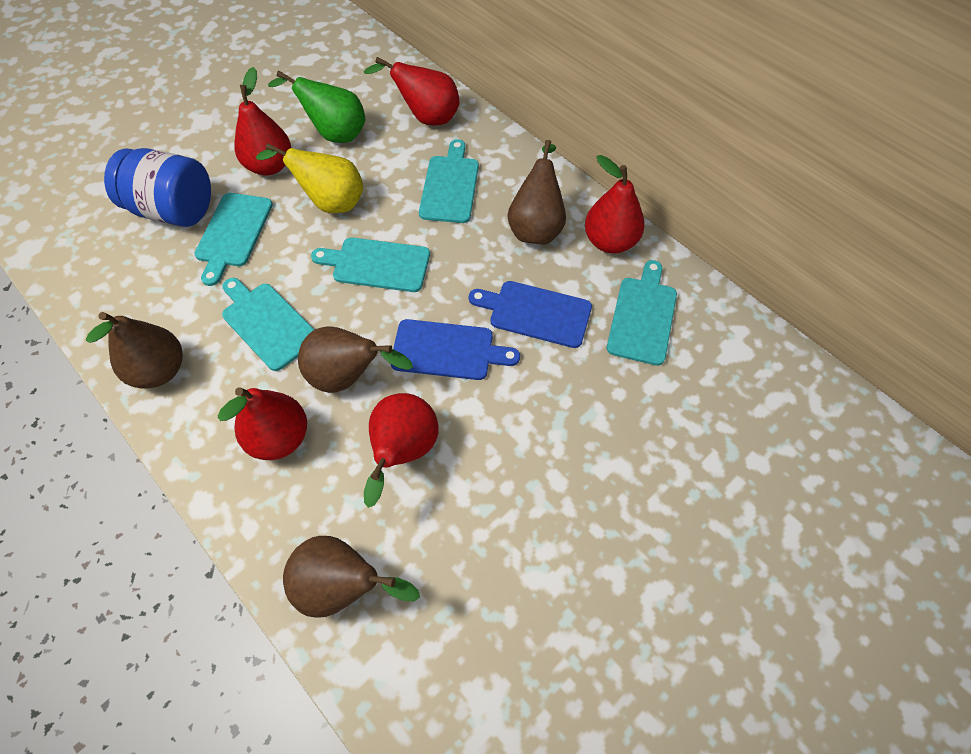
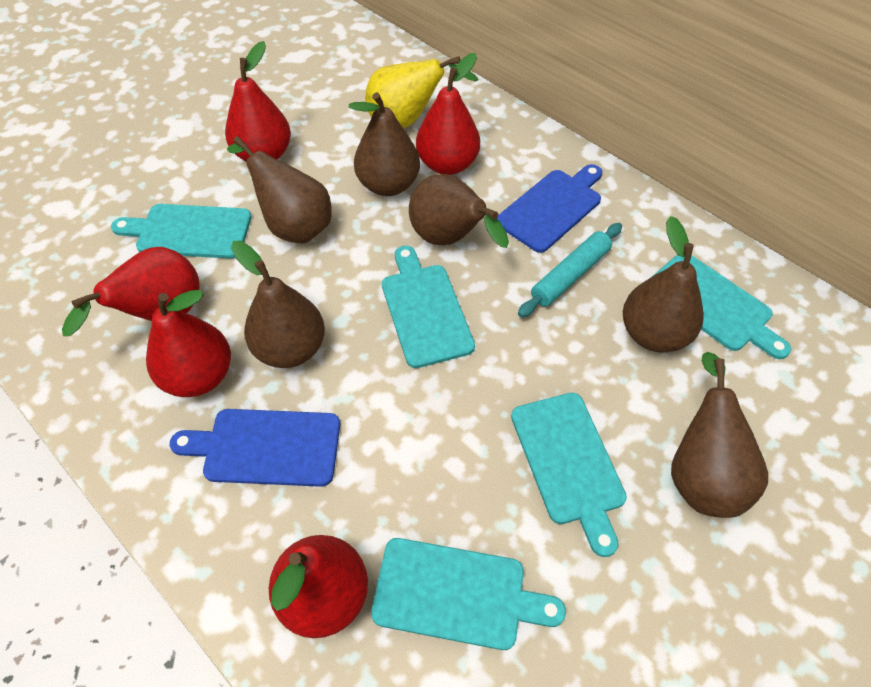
blue jar: 1 -> 0
brown pear: 4 -> 6
green pear: 1 -> 0
turquoise rolling pin: 0 -> 1

